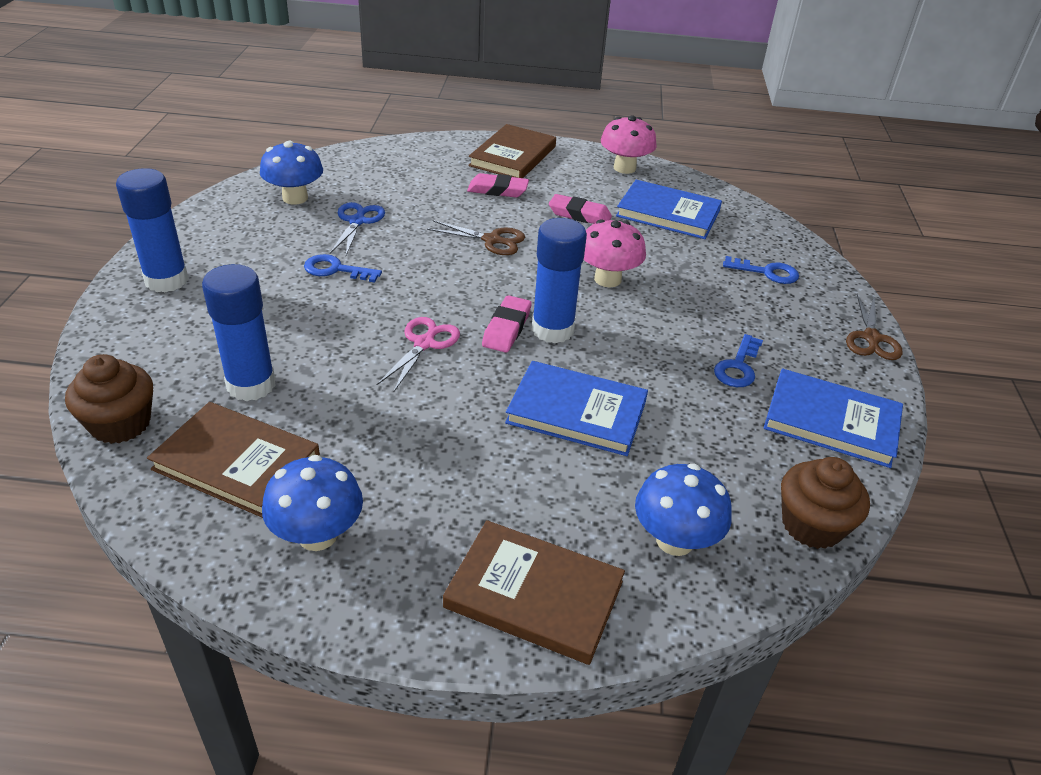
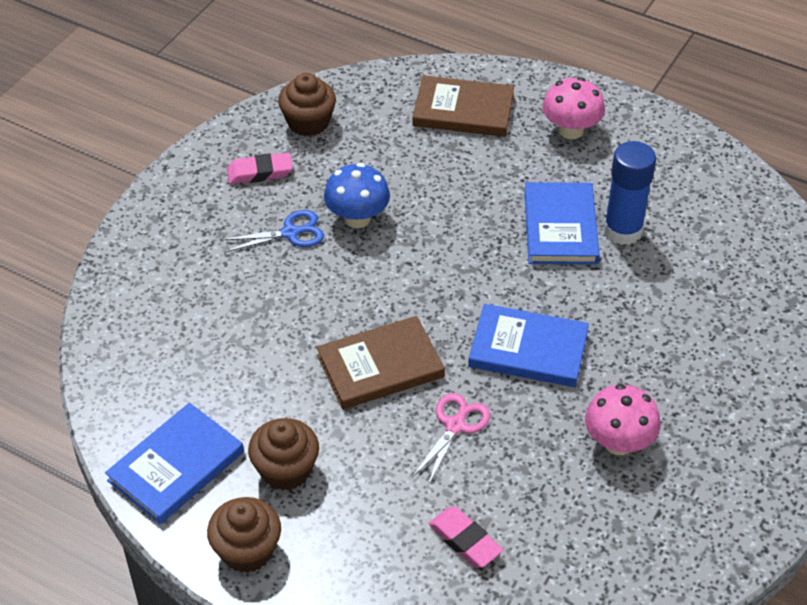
blue glue stick: 3 -> 1
blue key: 3 -> 0
blue mushroom: 3 -> 1
brown book: 3 -> 2
brown cupcake: 2 -> 3
brown scissors: 2 -> 0
pink eraser: 3 -> 2

